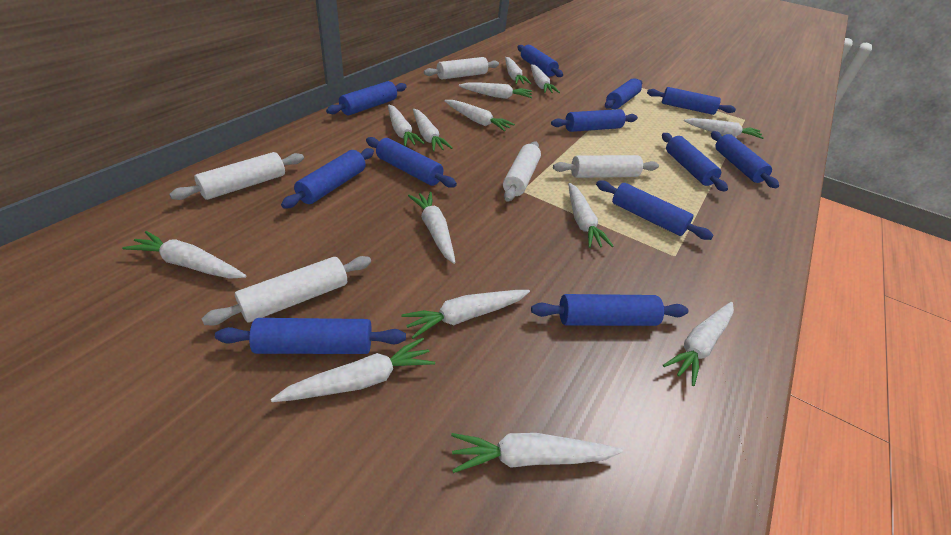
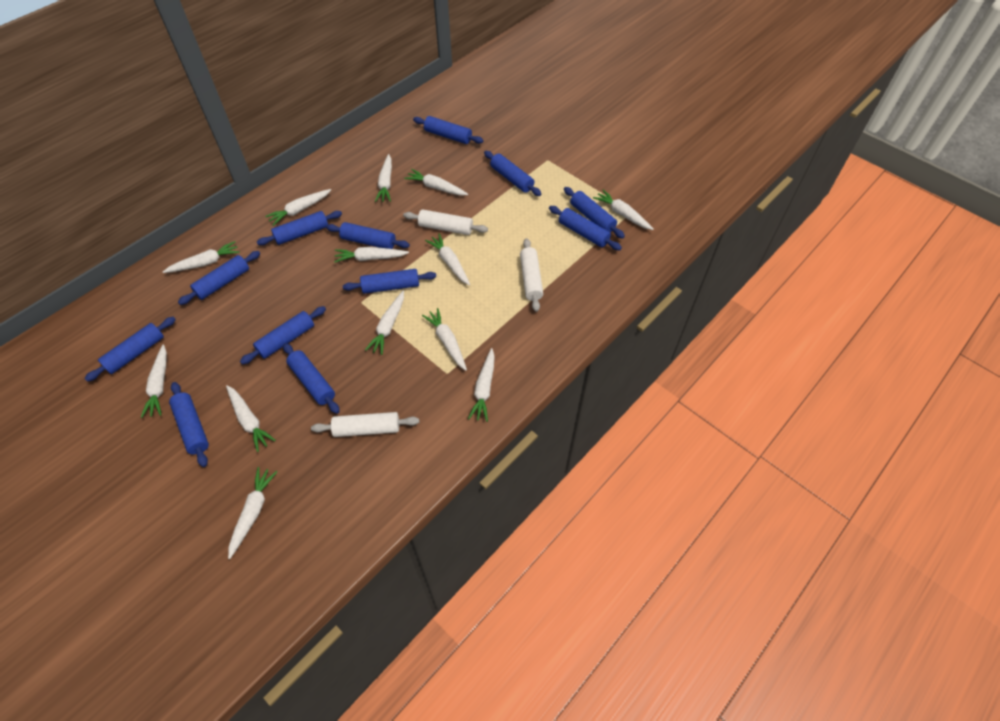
white carrot: 14 -> 13
white rolling pin: 5 -> 3

